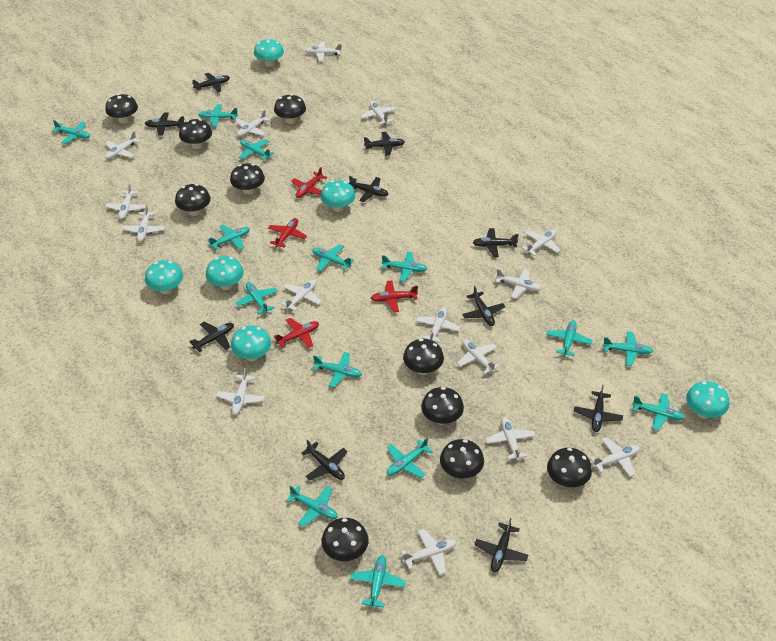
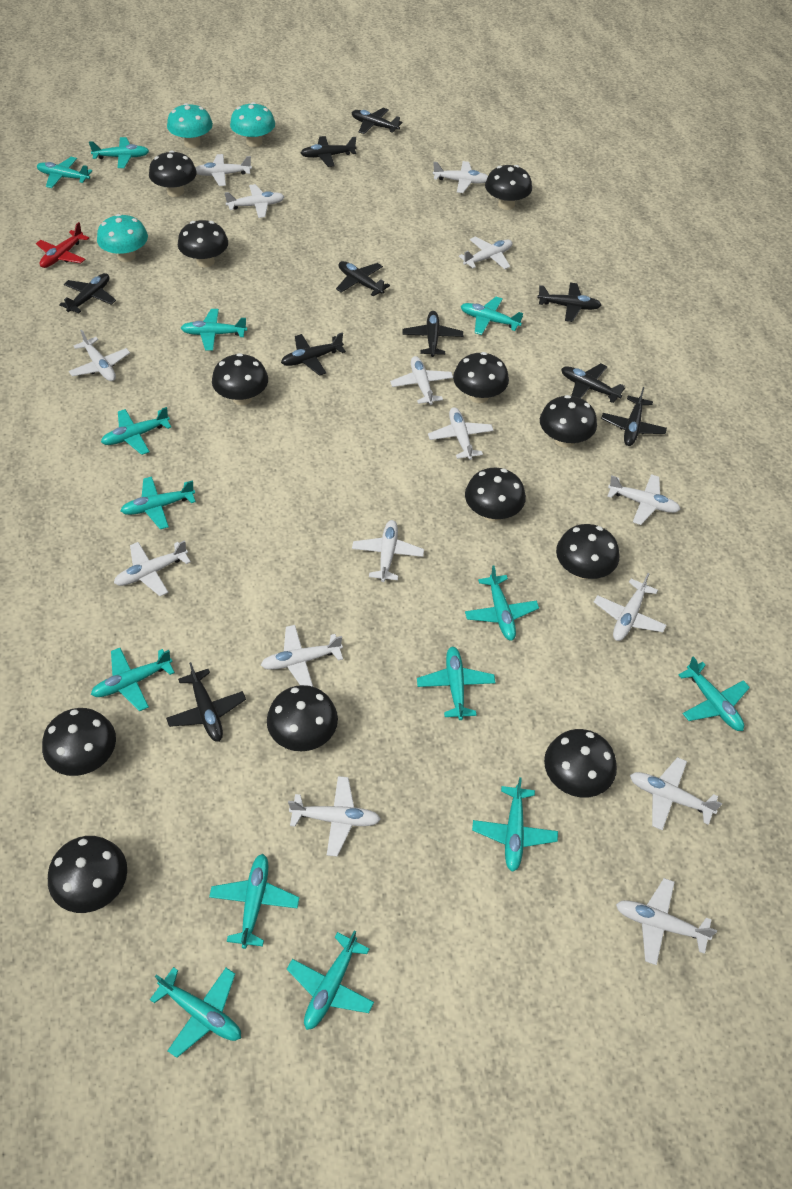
black mushroom: 10 -> 12
red plane: 4 -> 1
turquoise mushroom: 6 -> 3

